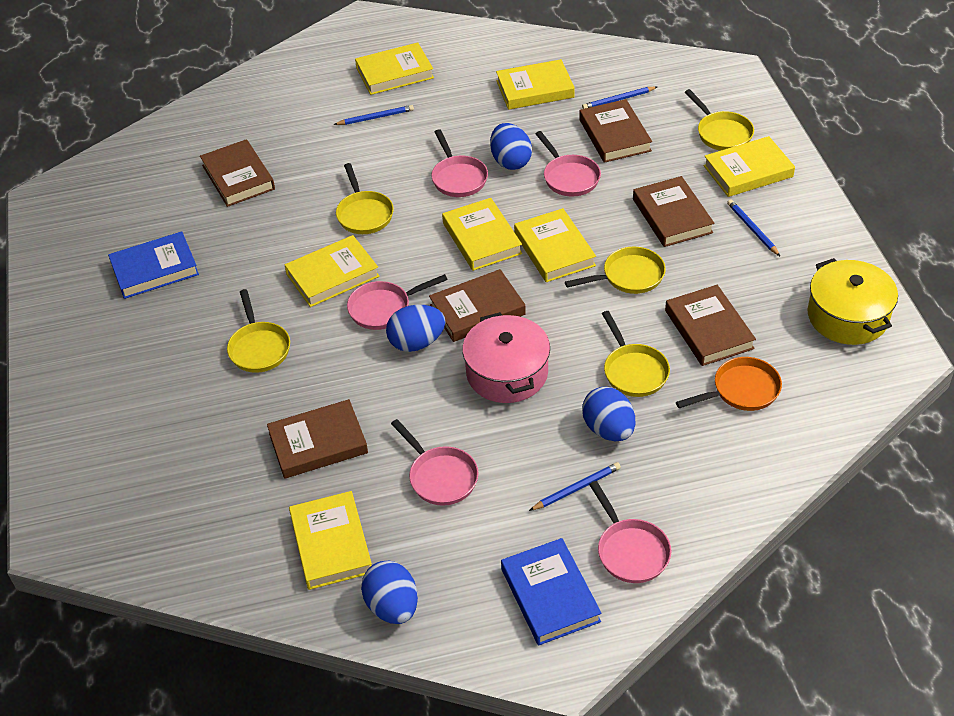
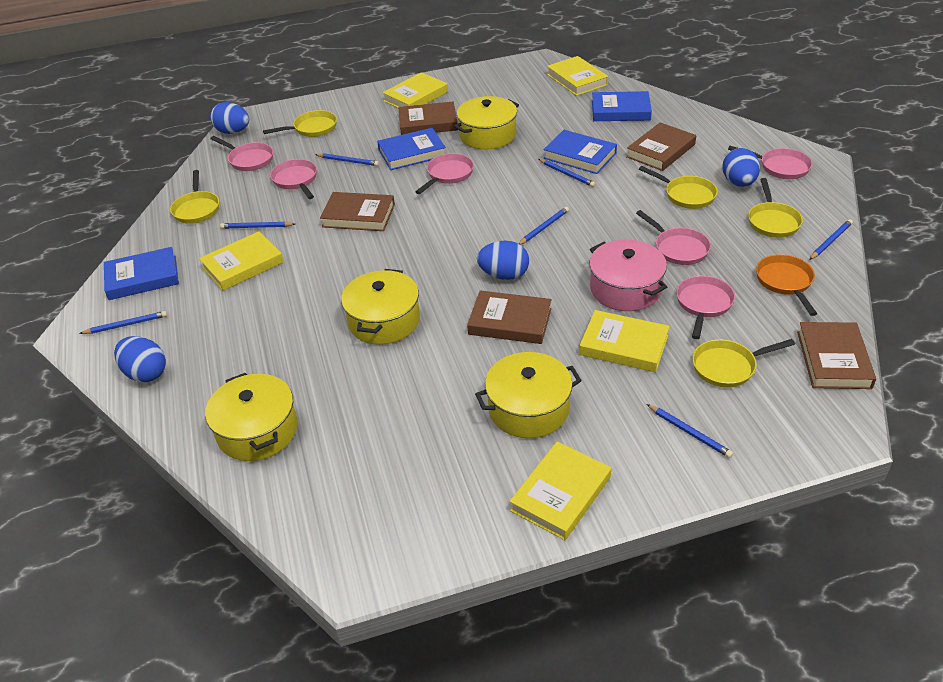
blue book: 2 -> 4
blue pencil: 4 -> 7
brown book: 6 -> 5
pink pan: 5 -> 6
yellow book: 7 -> 5
yellow pot: 1 -> 4

